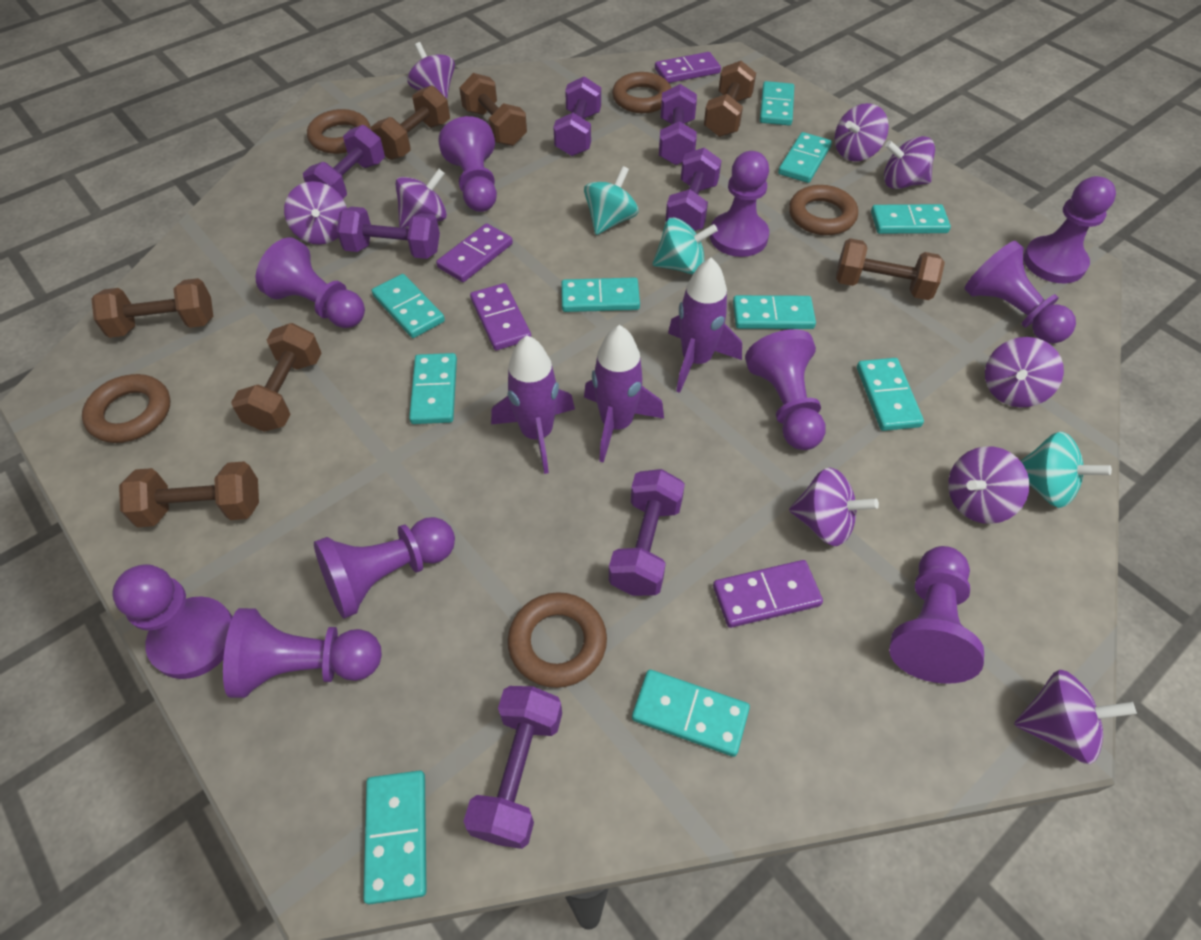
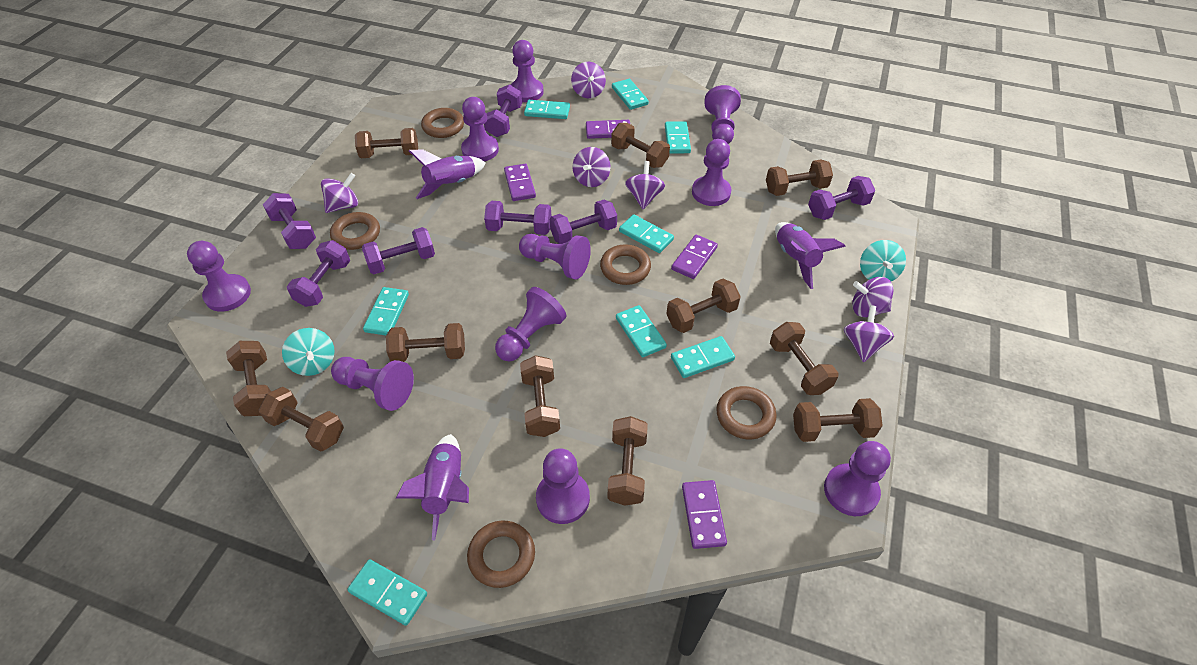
brown dumbbell: 7 -> 11
purple spinning top: 9 -> 6
turquoise domino: 10 -> 8
turquoise spinning top: 3 -> 2

